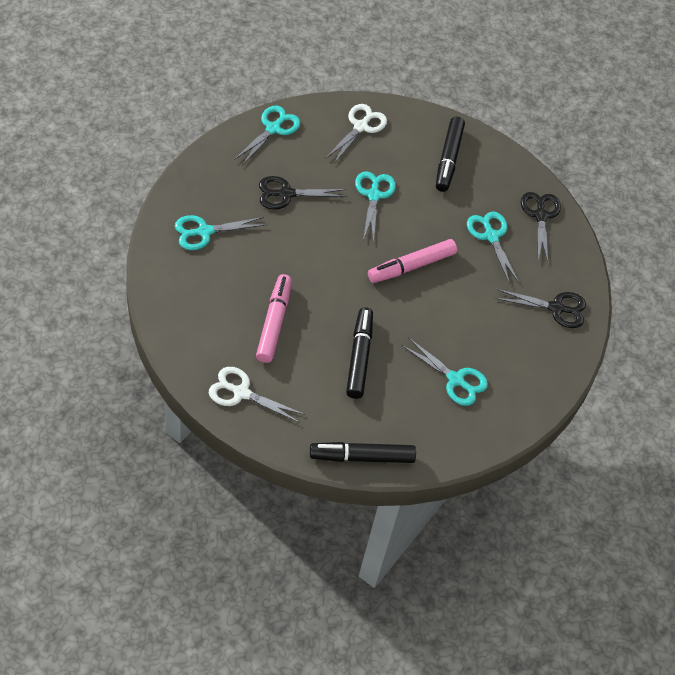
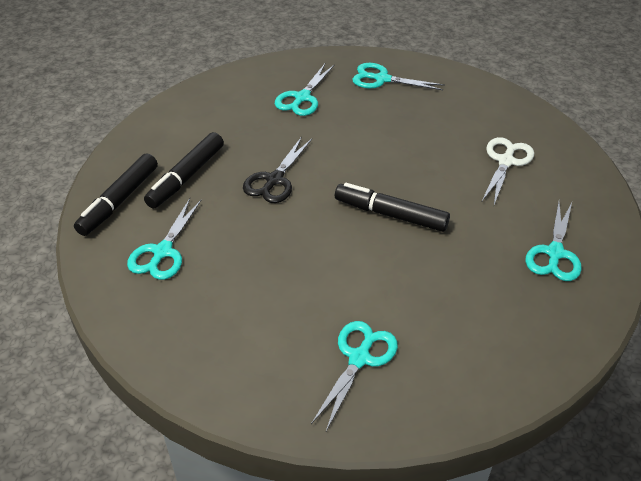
black scissors: 3 -> 1
pink marker: 2 -> 0
white scissors: 2 -> 1

